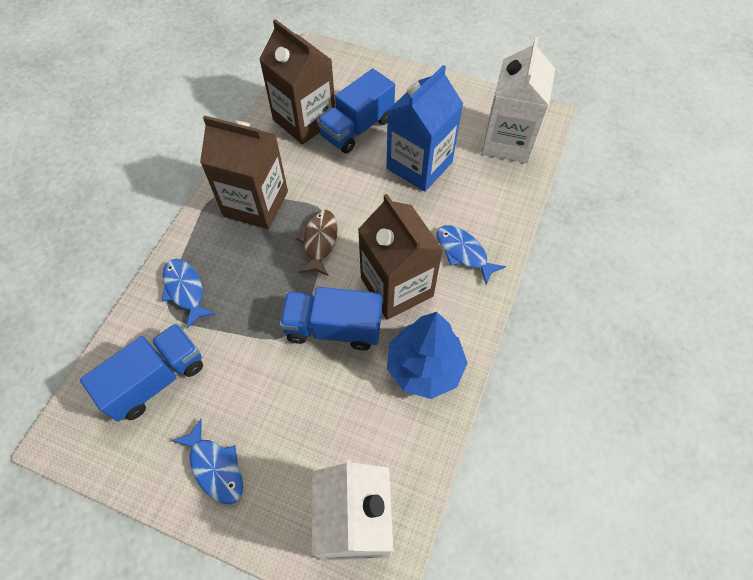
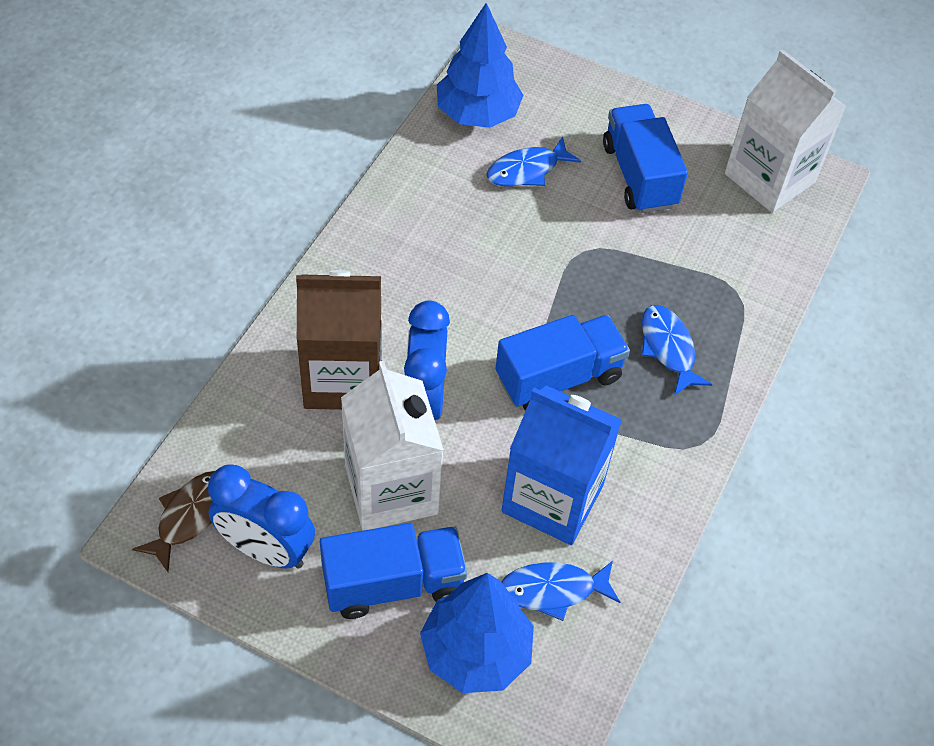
blue clock: 0 -> 2
blue tree: 1 -> 2
brown carton: 3 -> 1

